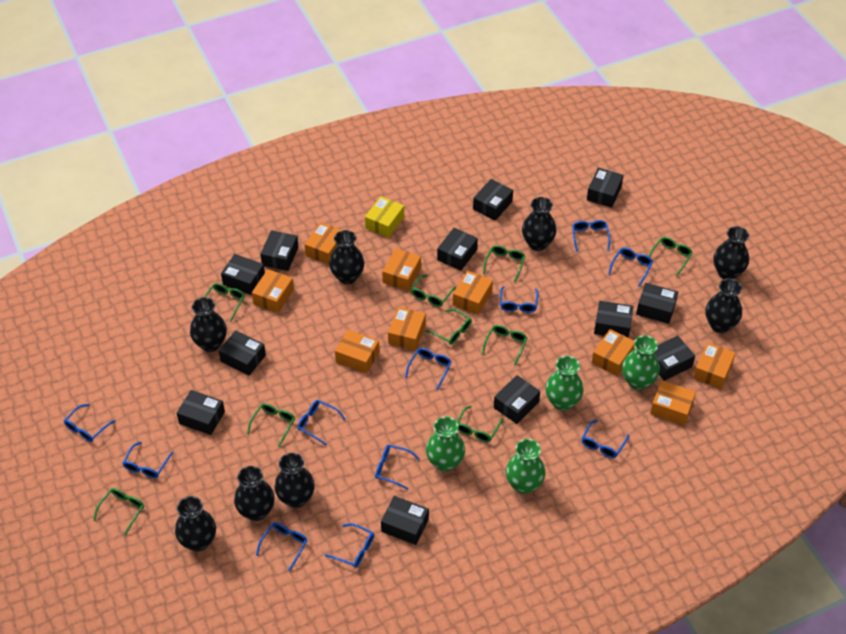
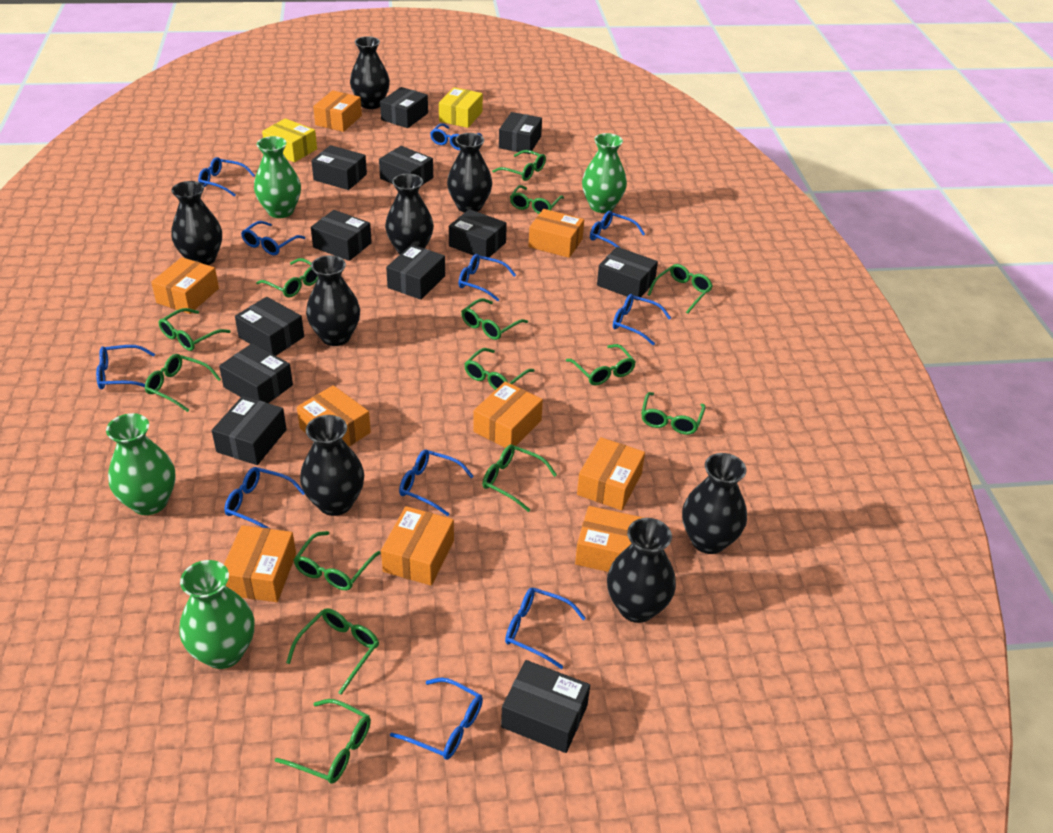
green glasses: 9 -> 14
yellow box: 1 -> 2

